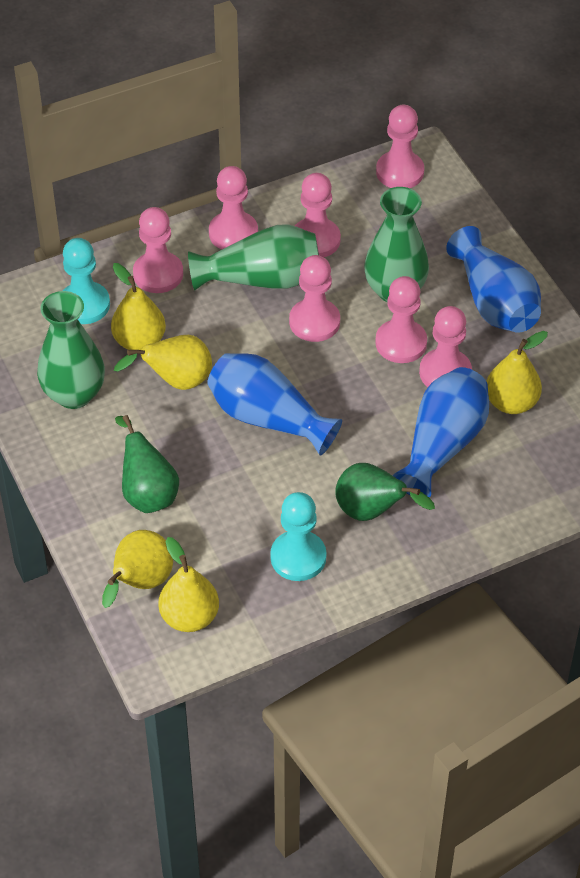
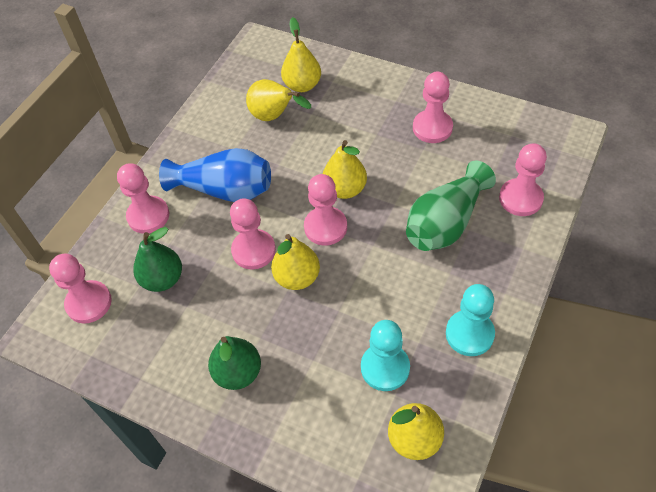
blue vase: 3 -> 1
green vase: 3 -> 1
pink pawn: 7 -> 6

